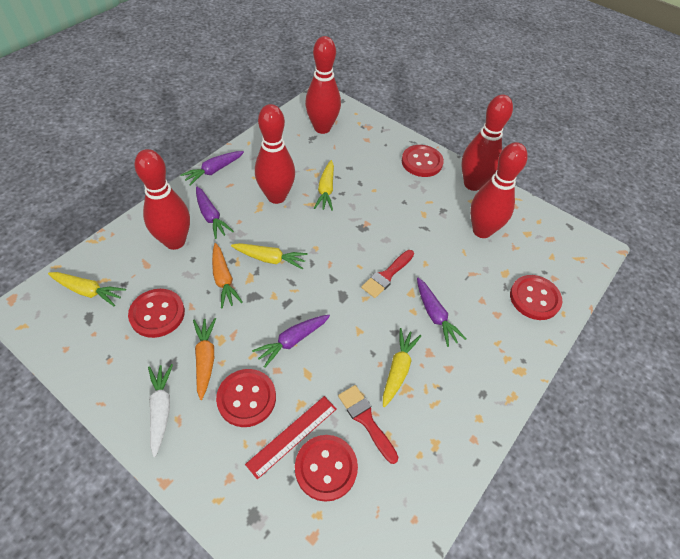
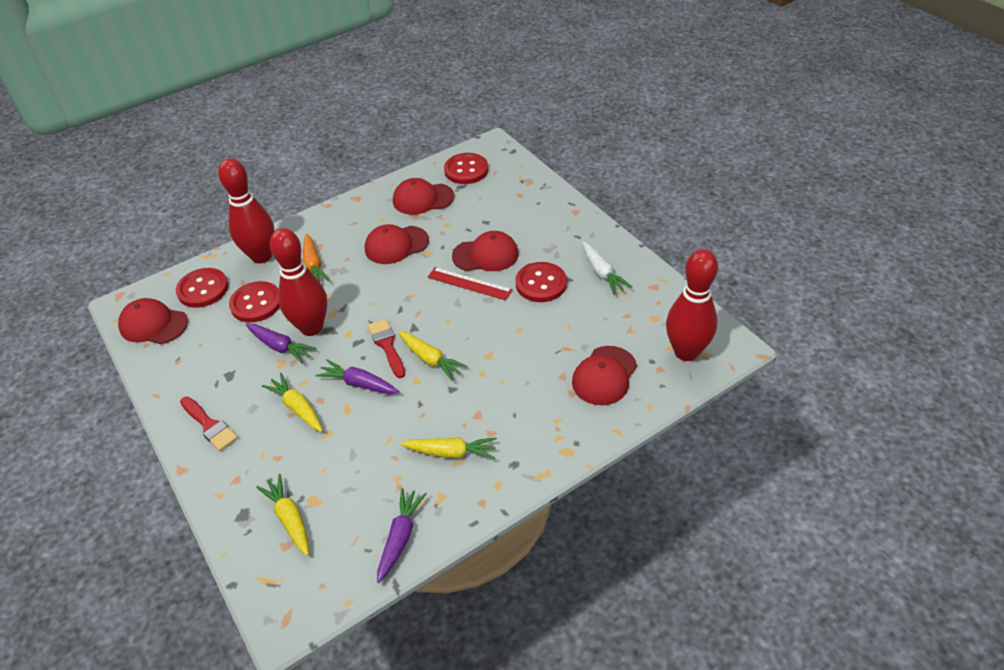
orange carrot: 2 -> 1
purple carrot: 4 -> 3
red bowling pin: 5 -> 3
red button: 5 -> 4
red cap: 0 -> 5

